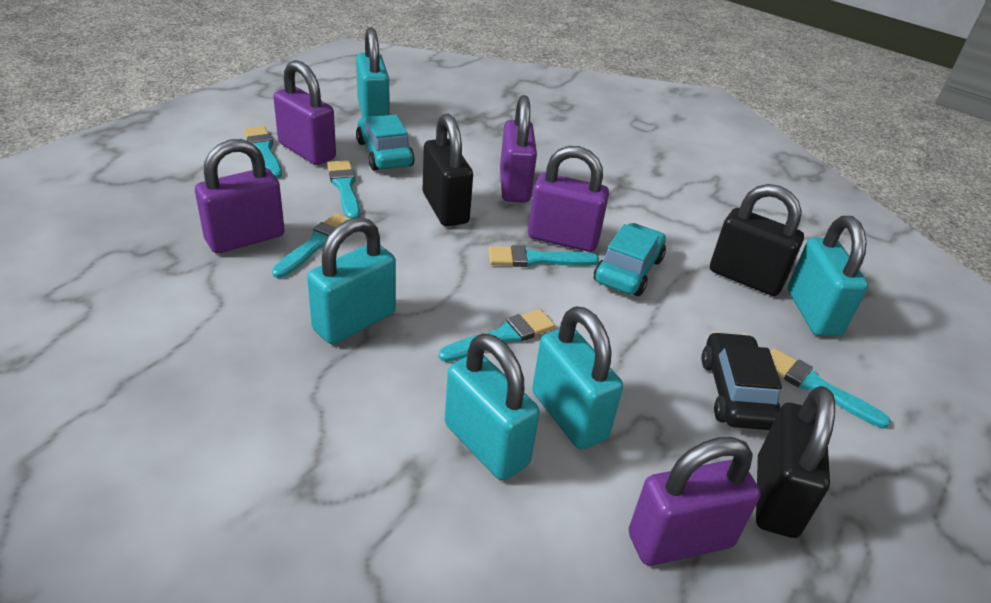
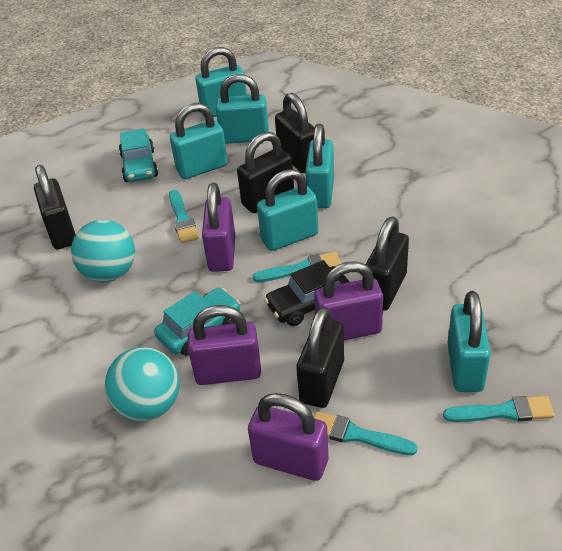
black padlock: 3 -> 5
purple padlock: 5 -> 4
turquoise ball: 0 -> 2
turquoise brush: 6 -> 4
turquoise padlock: 5 -> 6

